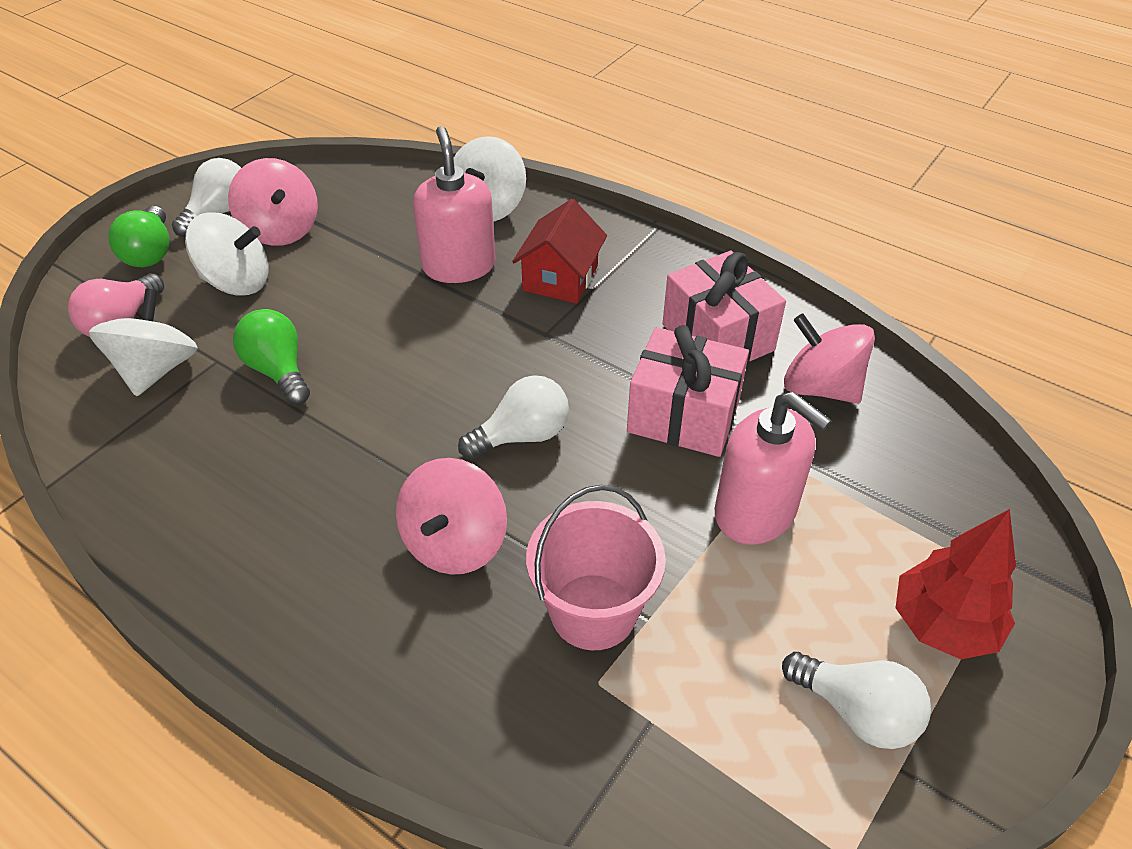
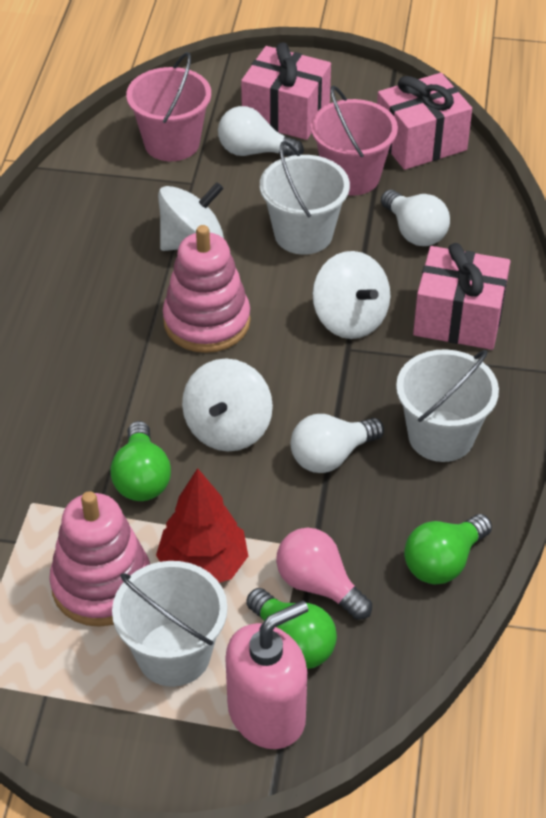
green light bulb: 2 -> 3
pink bucket: 1 -> 2
pink gift: 2 -> 3
pink soap dispenser: 2 -> 1
pink spinning top: 3 -> 0
pink stacking toy: 0 -> 2
red house: 1 -> 0
white bucket: 0 -> 3

